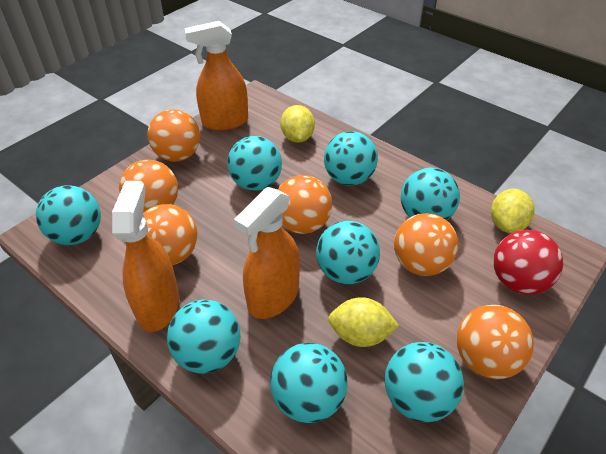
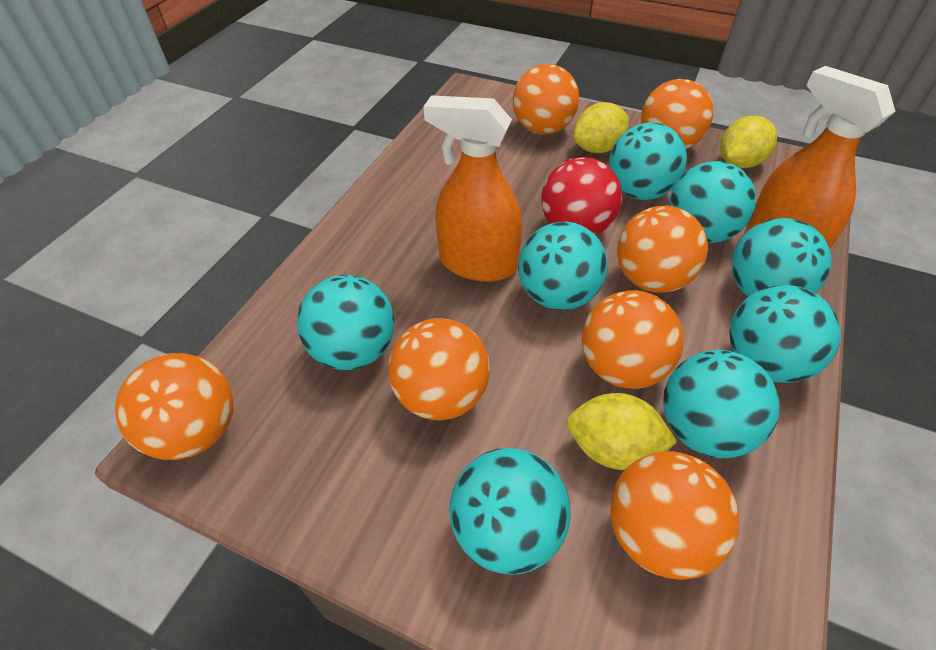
orange ball: 6 -> 7
orange spray bottle: 3 -> 2

